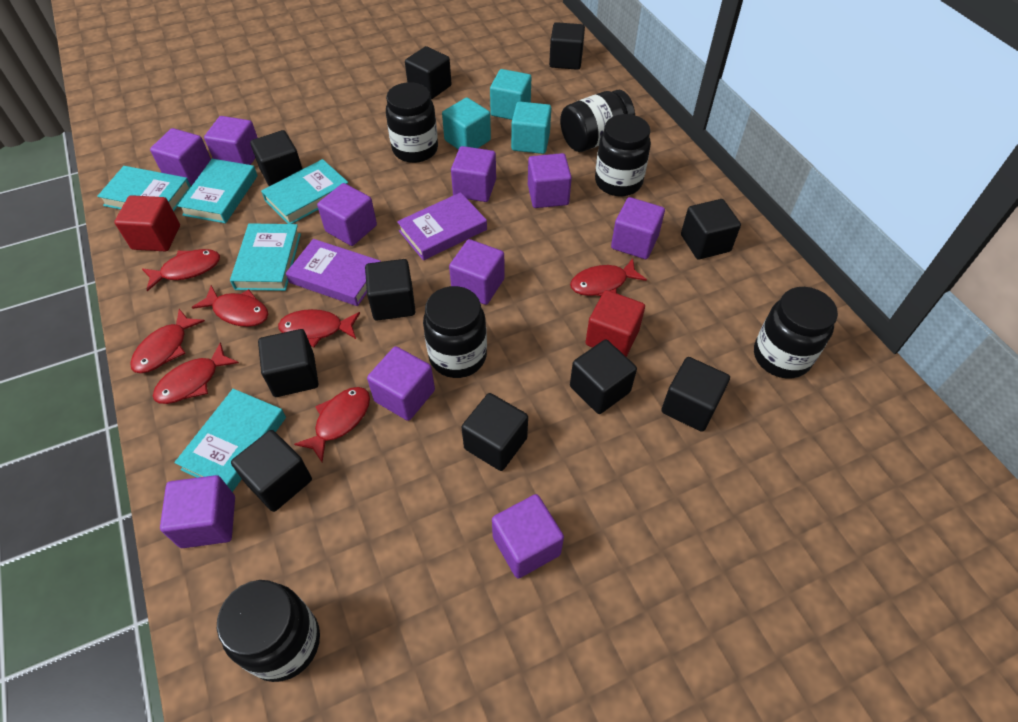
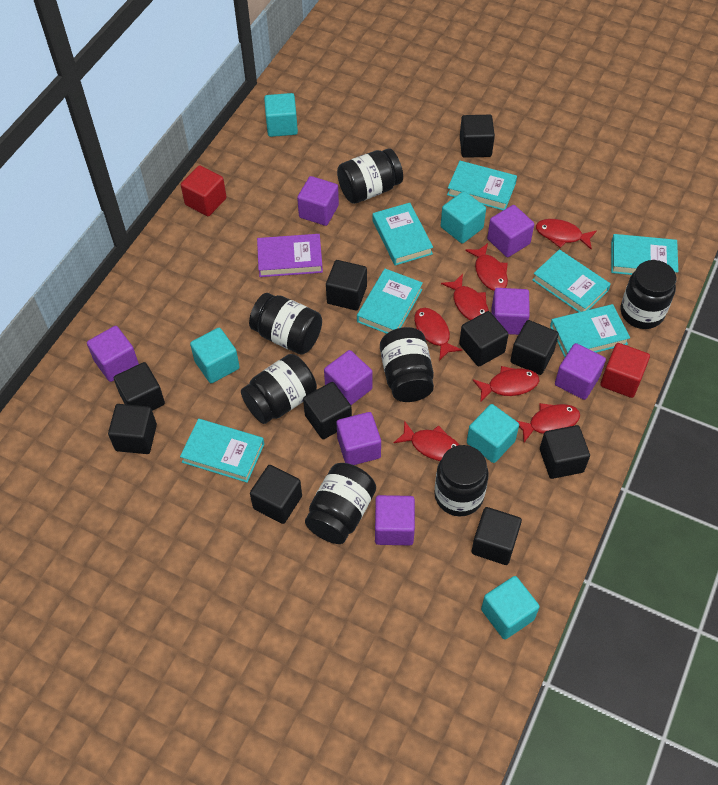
black jar: 6 -> 7
purple book: 2 -> 1
purple cube: 10 -> 8
turquoise book: 5 -> 7
turquoise cube: 3 -> 5

